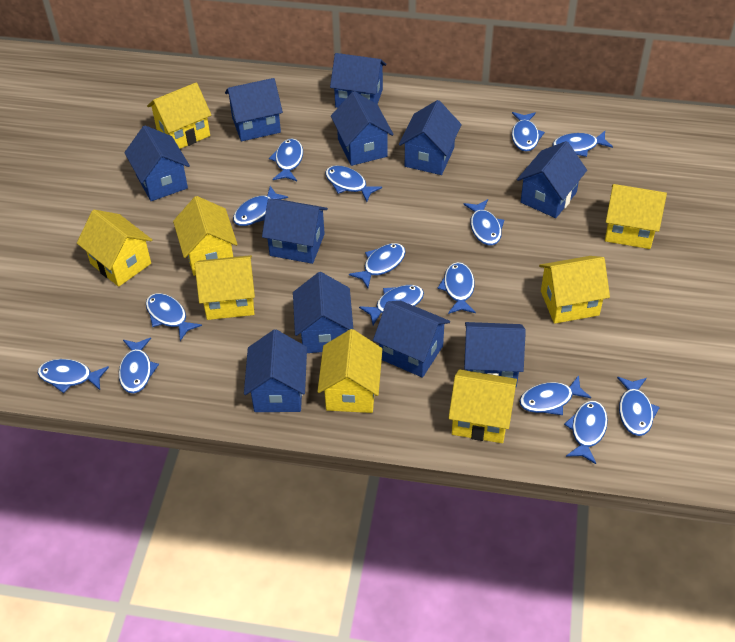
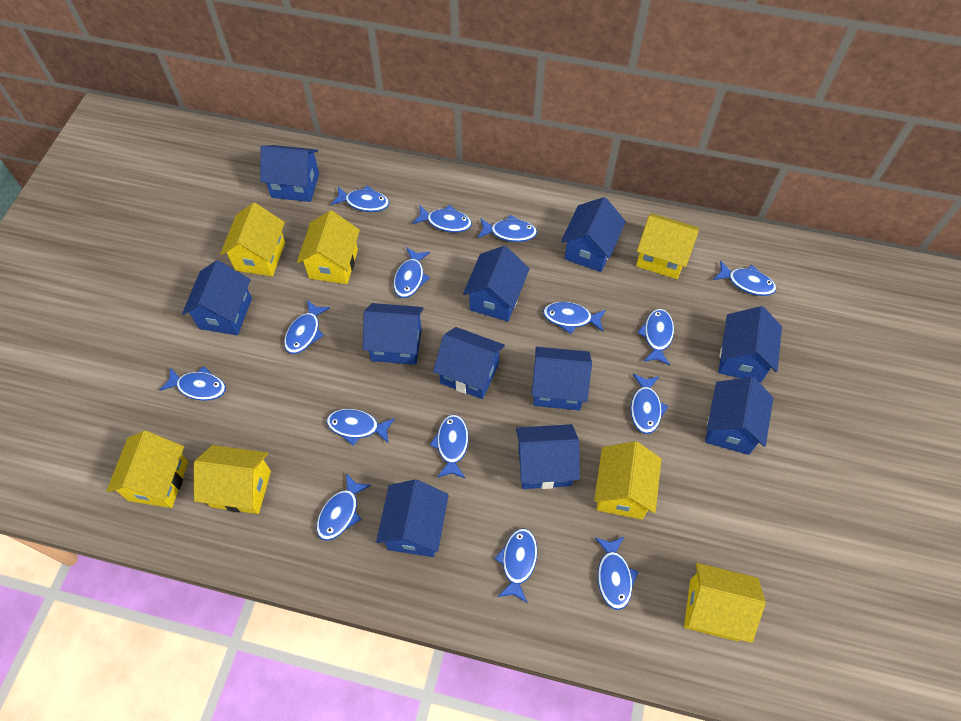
yellow house: 8 -> 7

